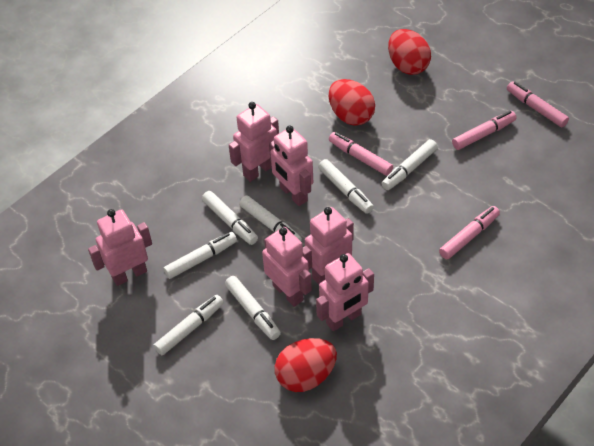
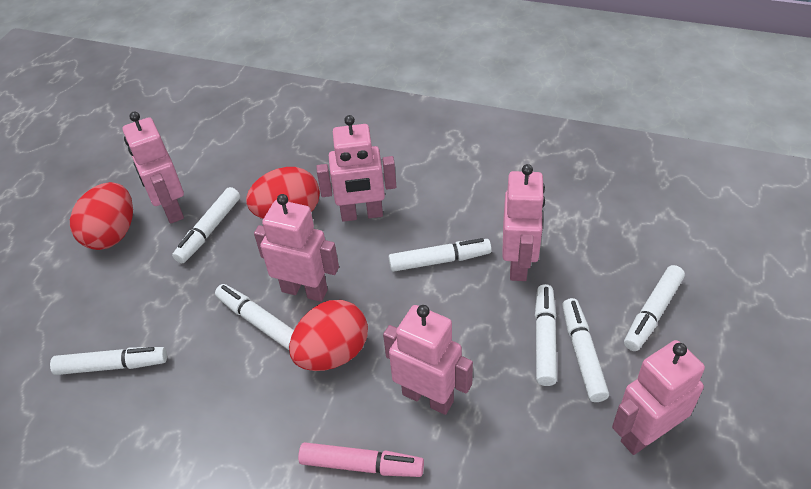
pink marker: 4 -> 1

